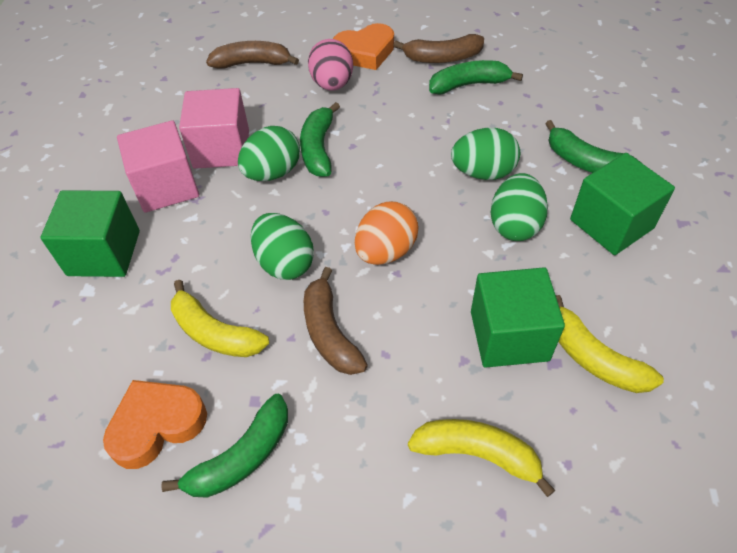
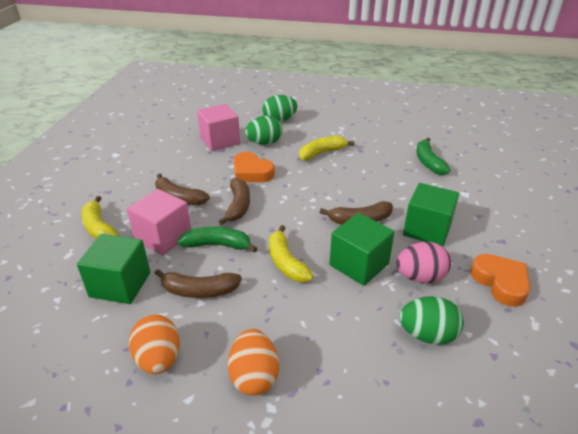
brown banana: 3 -> 4
green banana: 4 -> 2
green egg: 4 -> 3
orange egg: 1 -> 2

